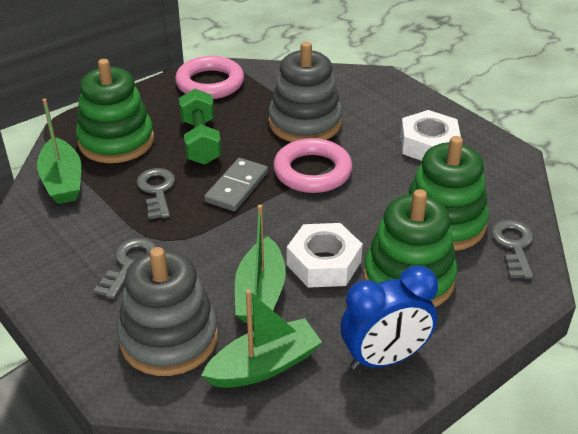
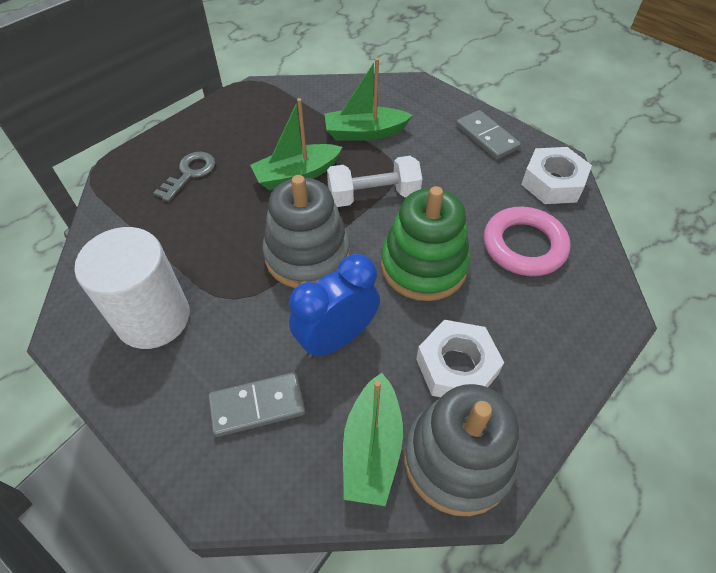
green dumbbell: 1 -> 0
green stacking toy: 3 -> 1
grey domino: 1 -> 2
grey key: 3 -> 1
pink ring: 2 -> 1
white cylinder: 0 -> 1
white dumbbell: 0 -> 1

